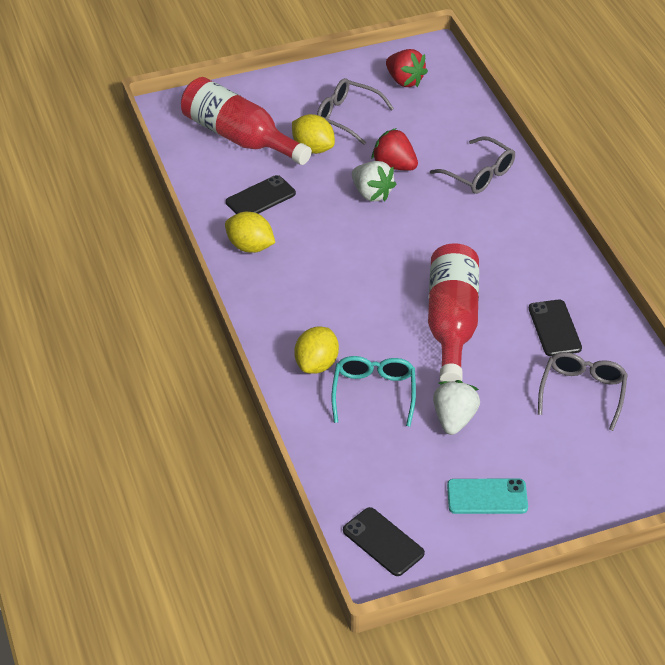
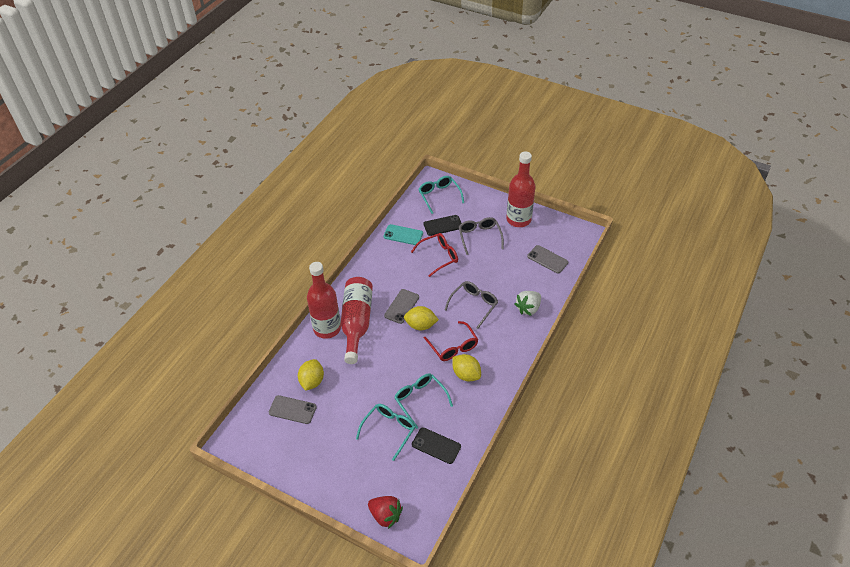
black phone: 3 -> 2
grey glasses: 3 -> 2
grey phone: 0 -> 3
red bottle: 2 -> 3
red glasses: 0 -> 2
red strawberry: 2 -> 1
turquoise glasses: 1 -> 3
white strawberry: 2 -> 1

